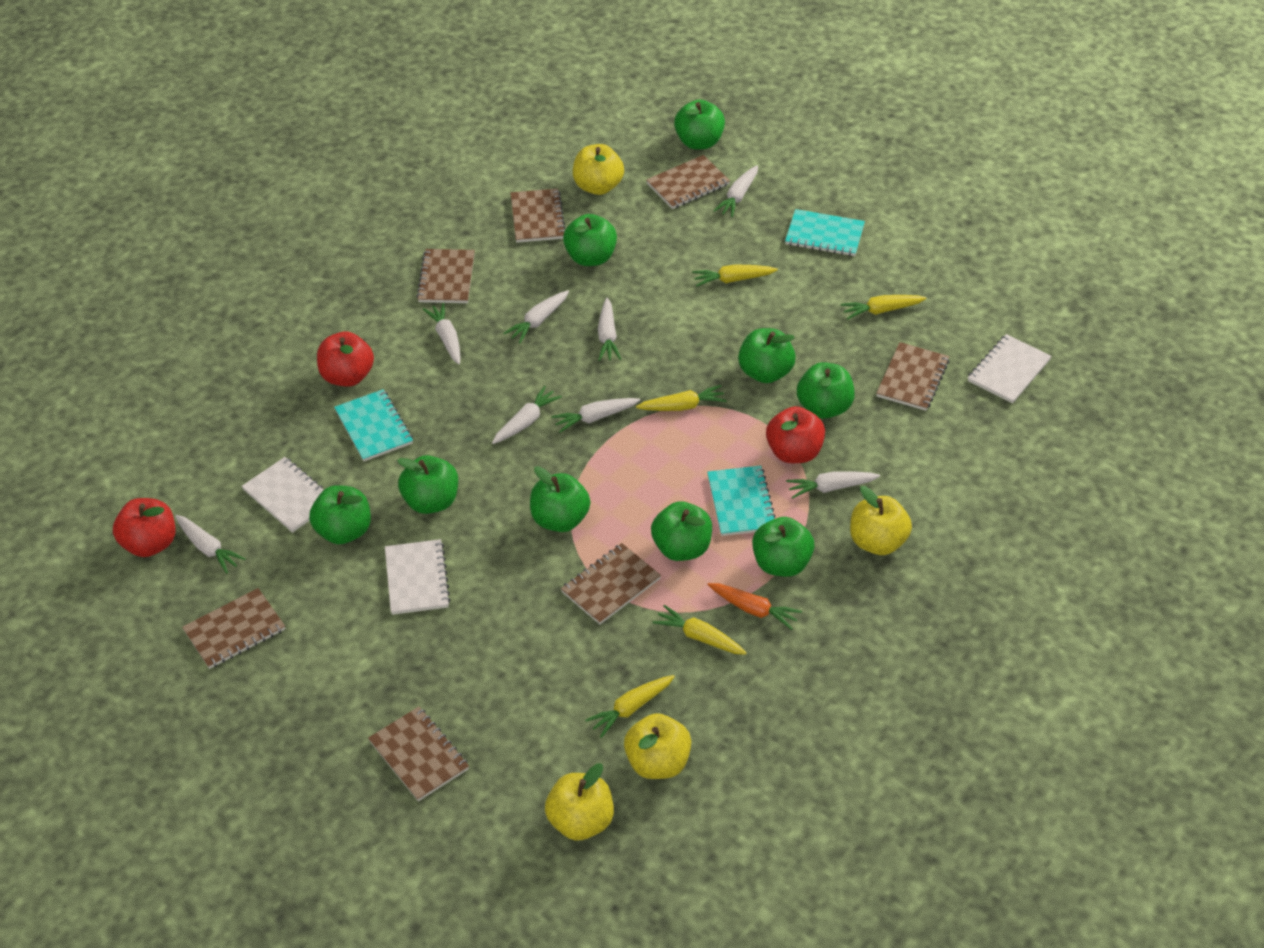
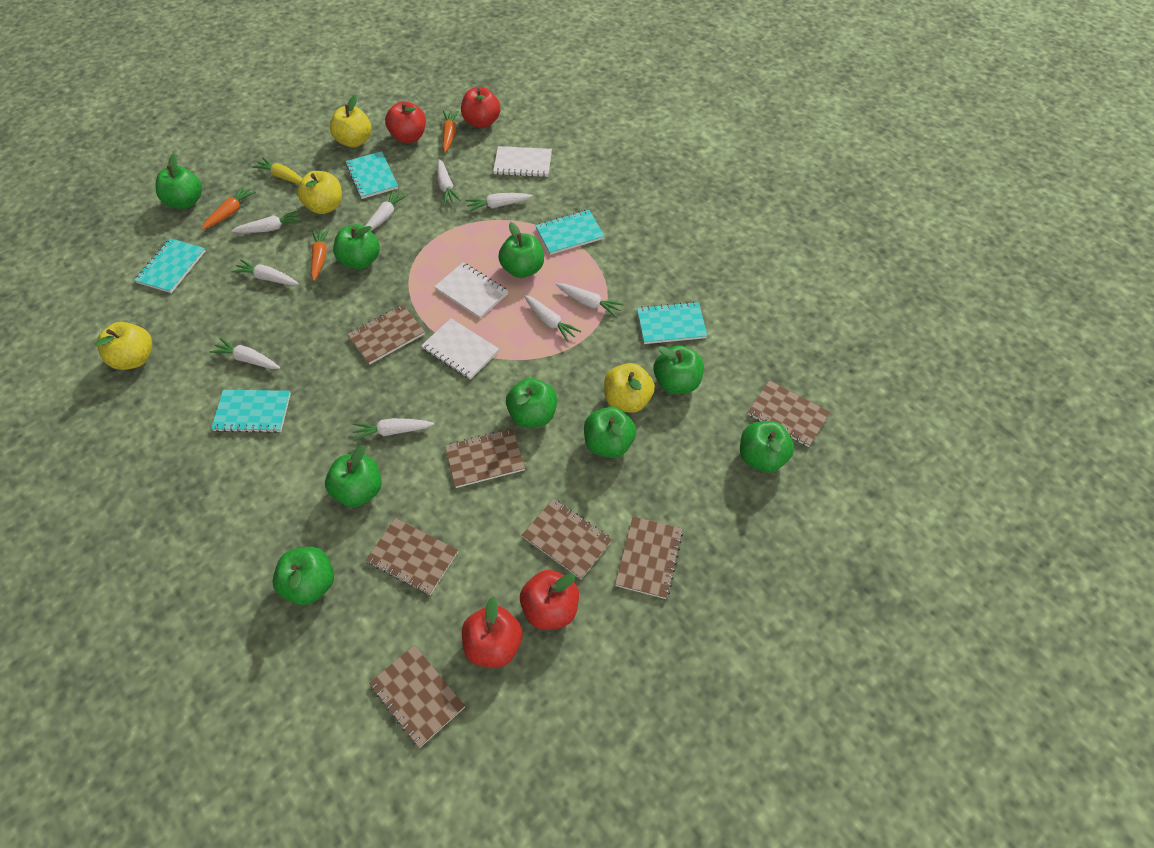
orange carrot: 1 -> 3
red apple: 3 -> 4
turquoise notebook: 3 -> 5
white carrot: 8 -> 9
yellow carrot: 5 -> 1

